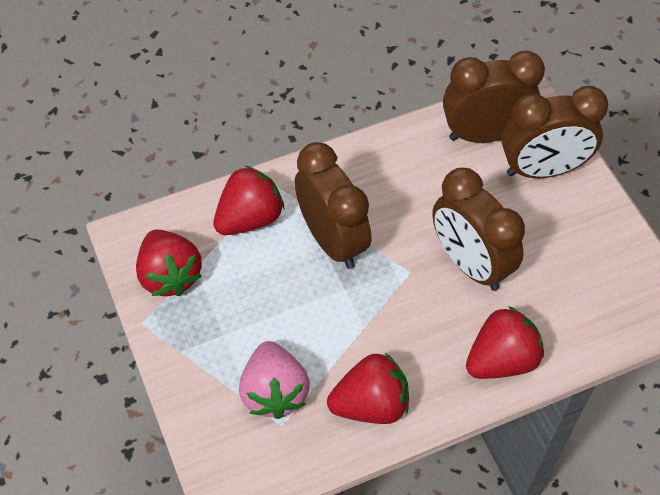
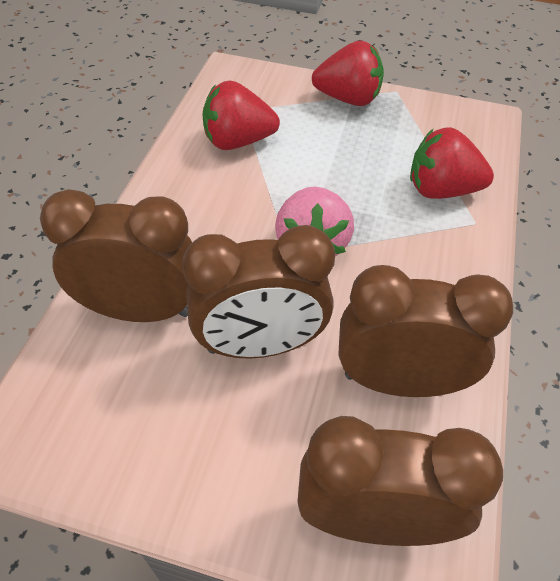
red strawberry: 4 -> 3

